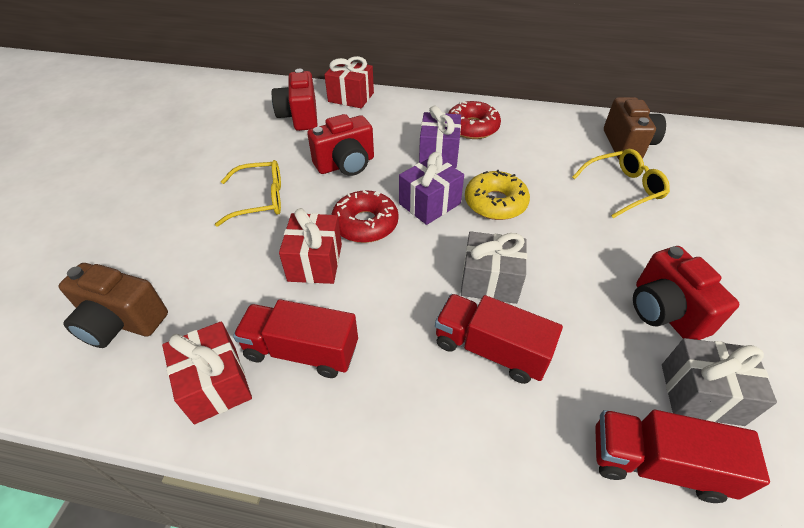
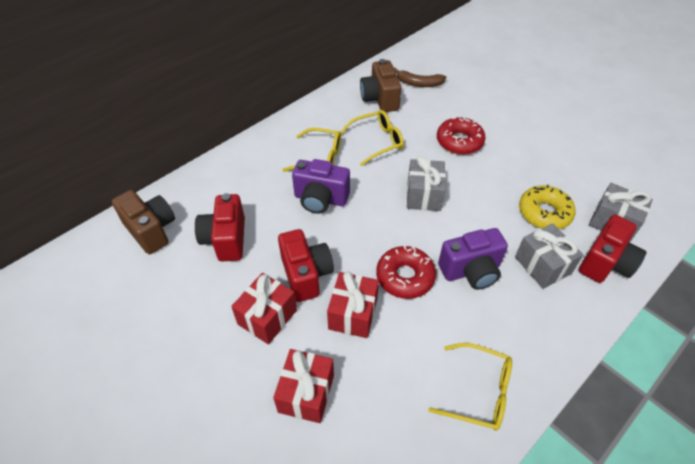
brown banana: 0 -> 1
grey gift: 2 -> 3
purple camera: 0 -> 2
purple gift: 2 -> 0
red truck: 3 -> 0
yellow glasses: 2 -> 3

